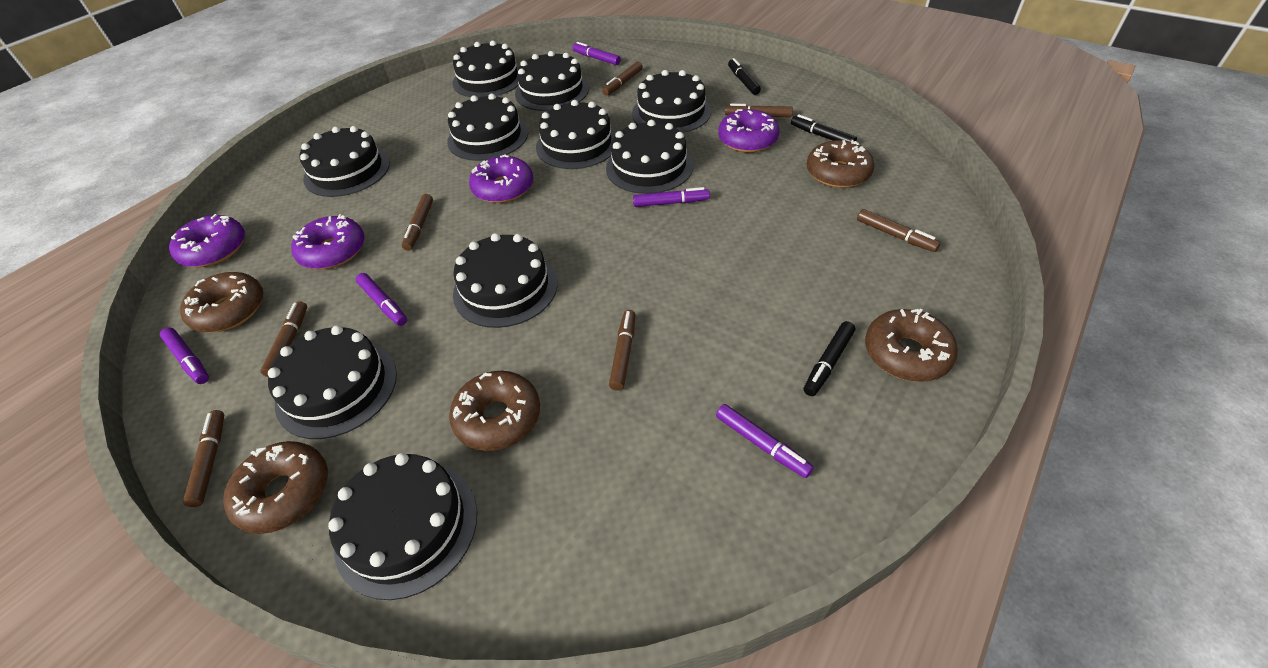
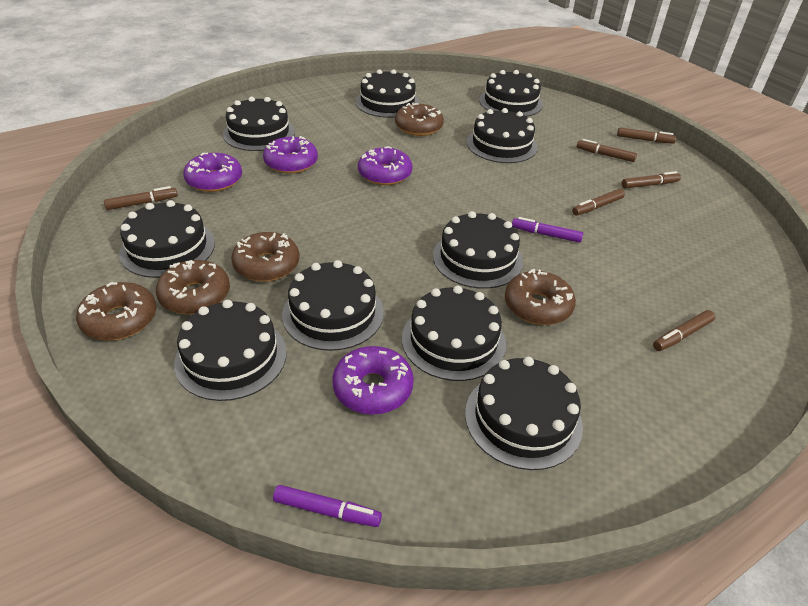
black marker: 3 -> 0
brown marker: 7 -> 6
purple marker: 5 -> 2

